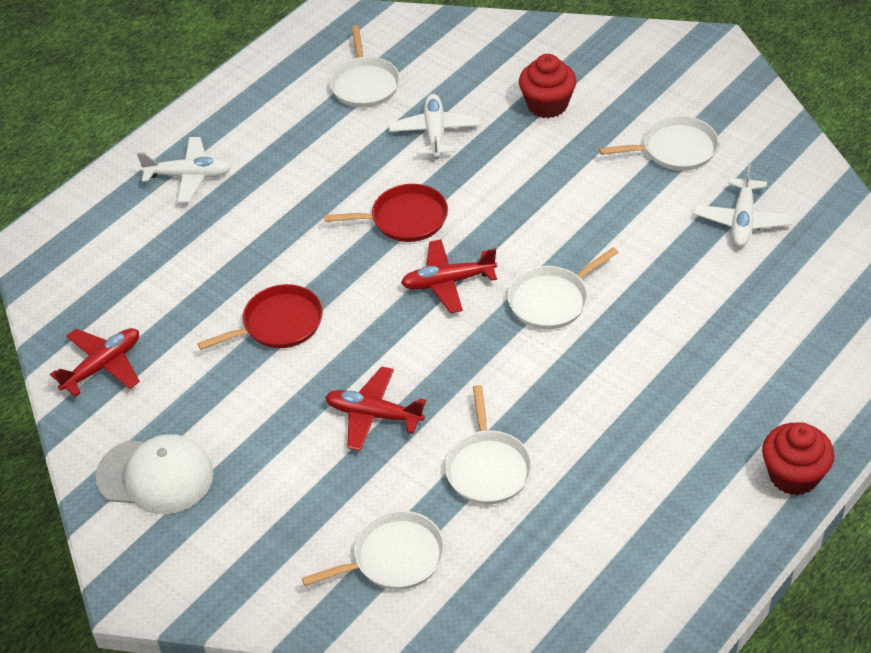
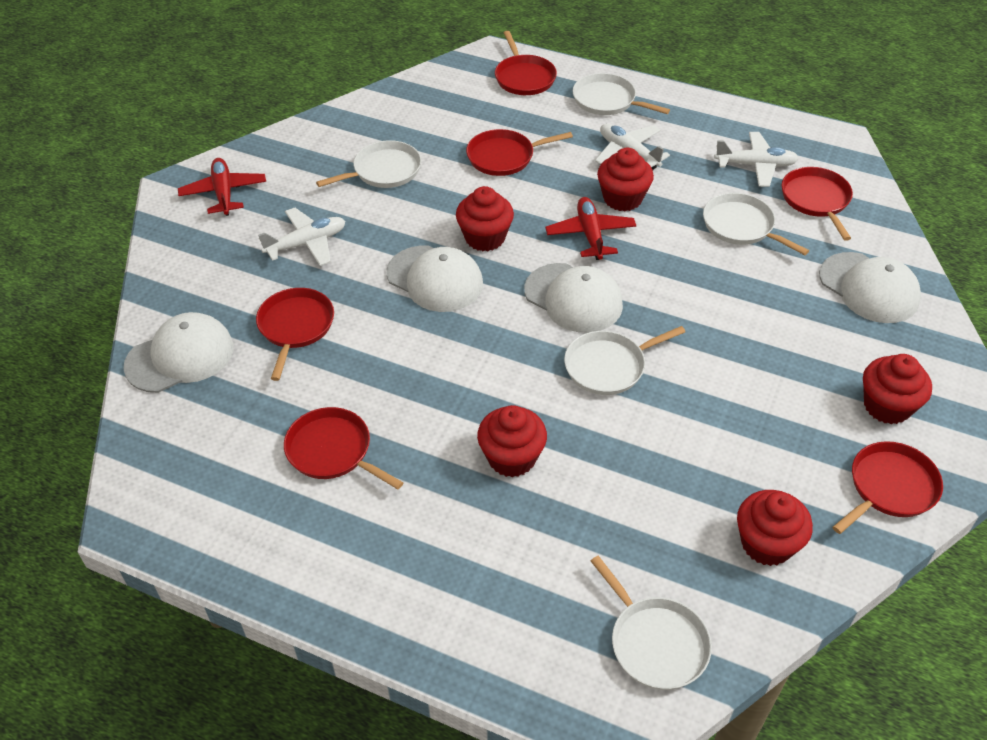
red cupcake: 2 -> 5
red pan: 2 -> 6
red plane: 3 -> 2
white cap: 1 -> 4

